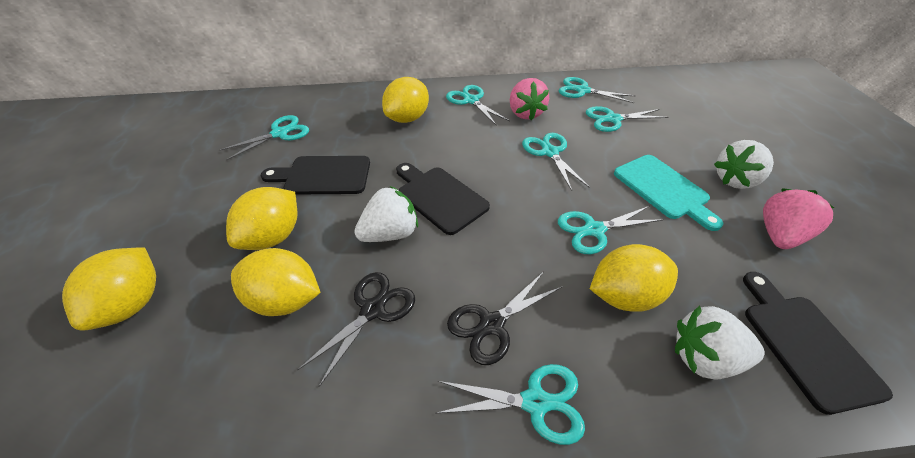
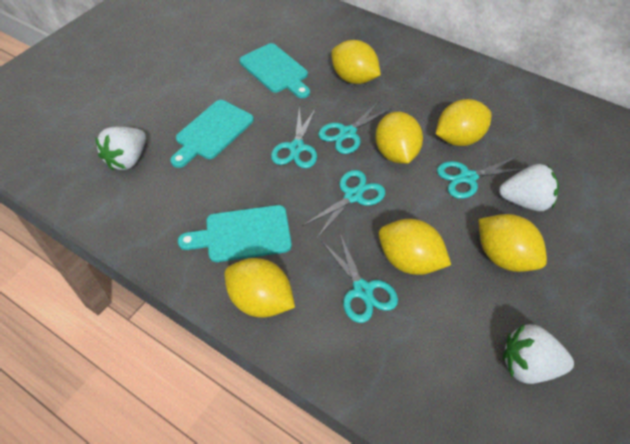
black cutting board: 3 -> 0
black scissors: 2 -> 0
pink strawberry: 2 -> 0
turquoise cutting board: 1 -> 3
turquoise scissors: 7 -> 5
yellow lemon: 5 -> 6

